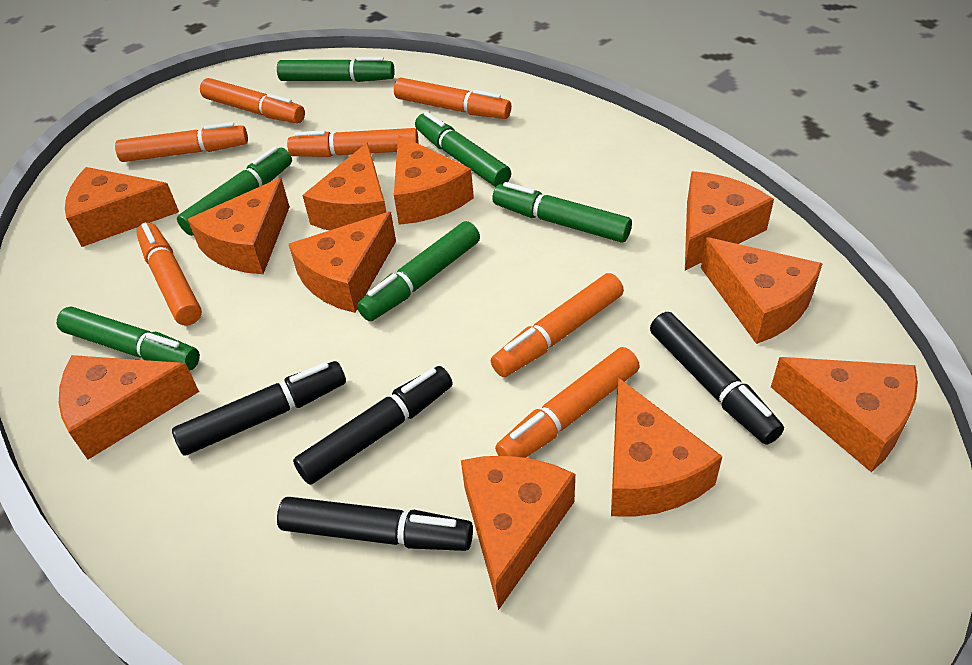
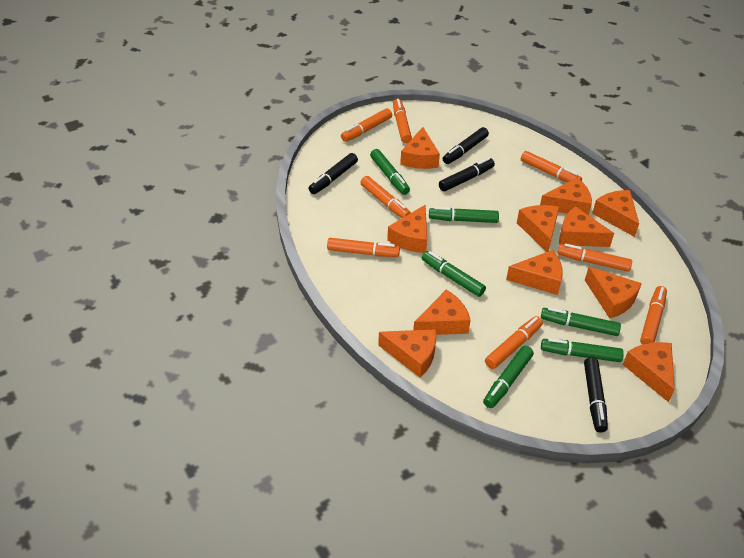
orange marker: 7 -> 8

